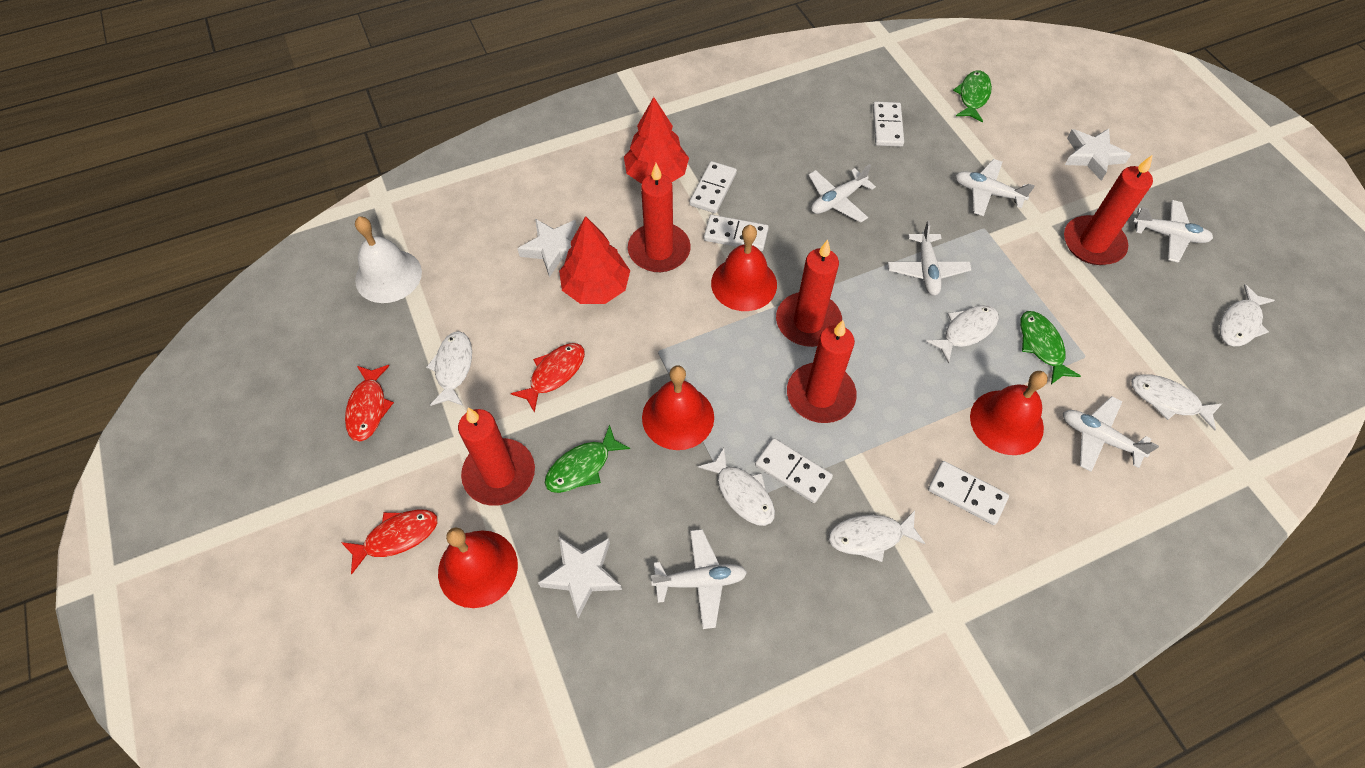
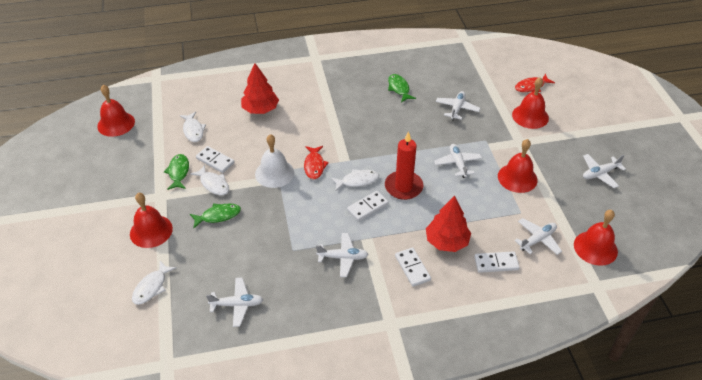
red bell: 4 -> 5
red candle: 5 -> 1
red fish: 3 -> 2
white domino: 5 -> 4
white fish: 6 -> 4
white star: 3 -> 0

